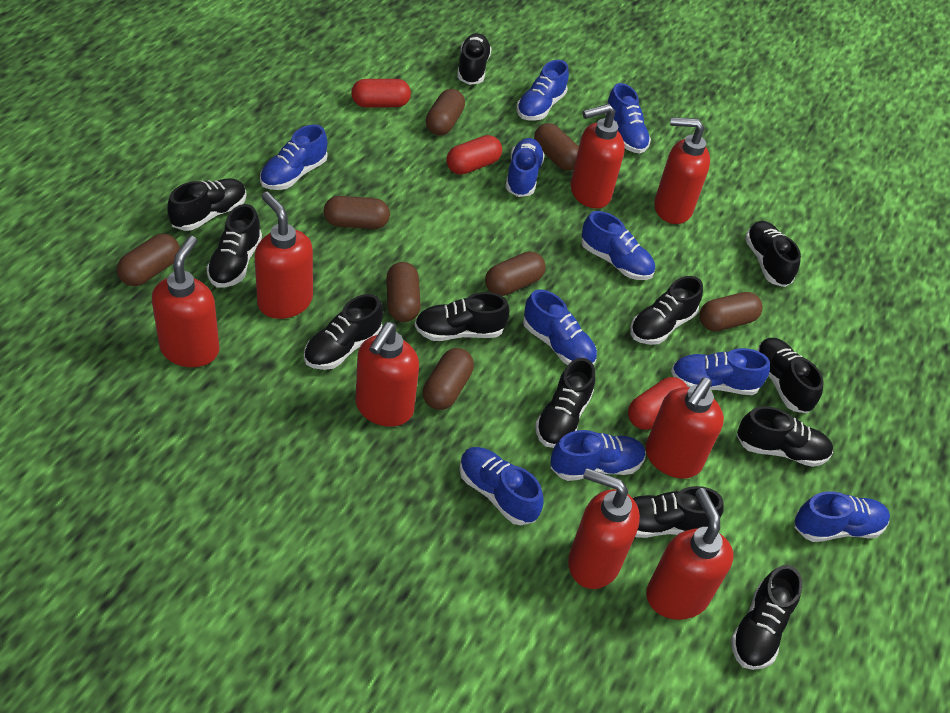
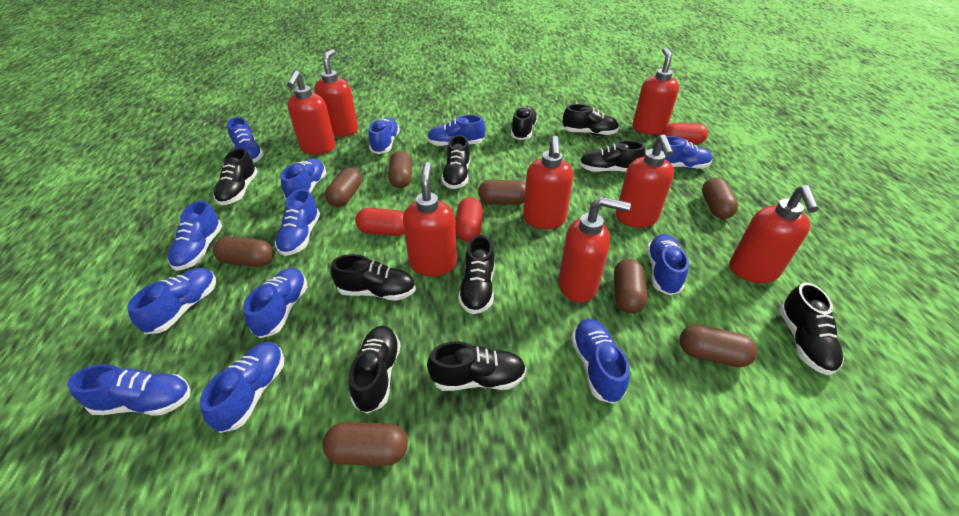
black shoe: 12 -> 10
blue shoe: 10 -> 13

